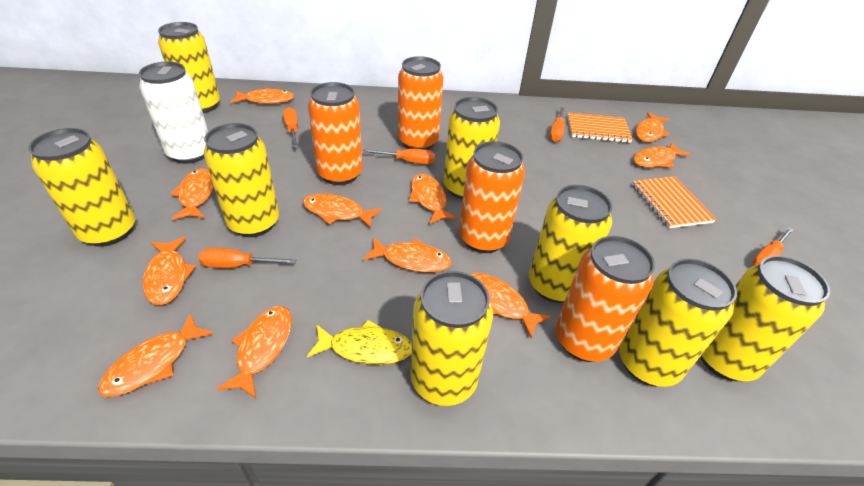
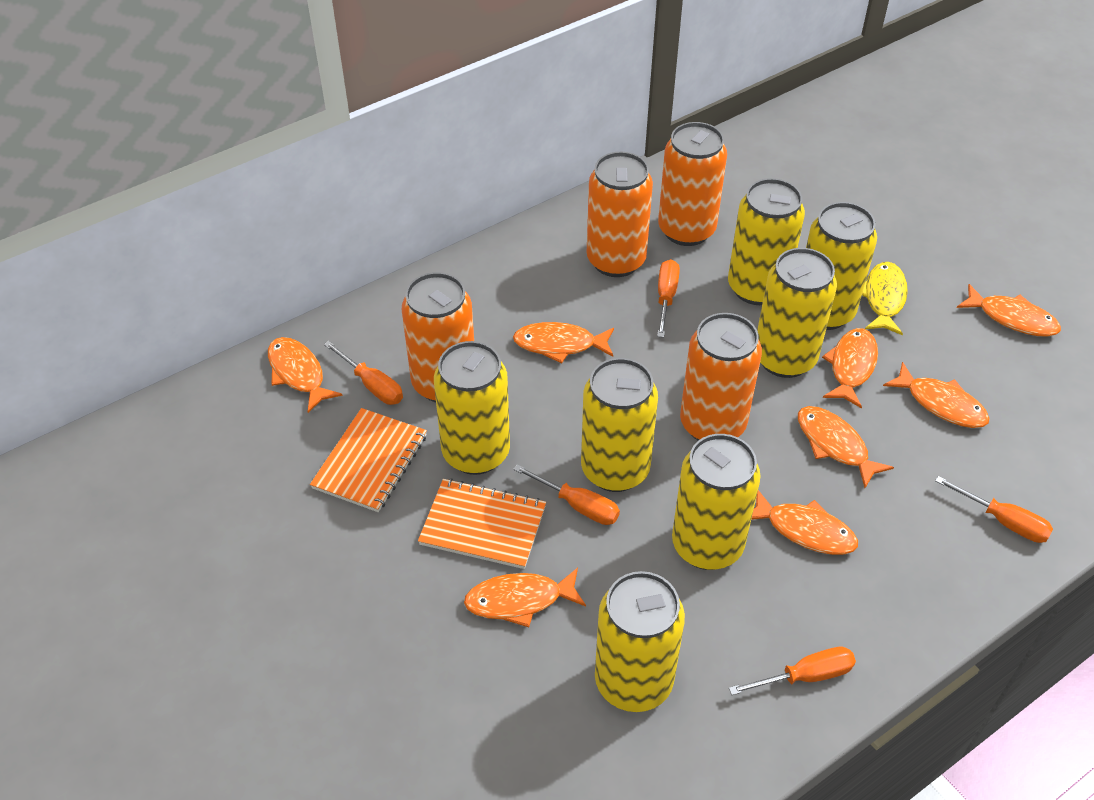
orange fish: 11 -> 8
white can: 1 -> 0
yellow can: 8 -> 7

